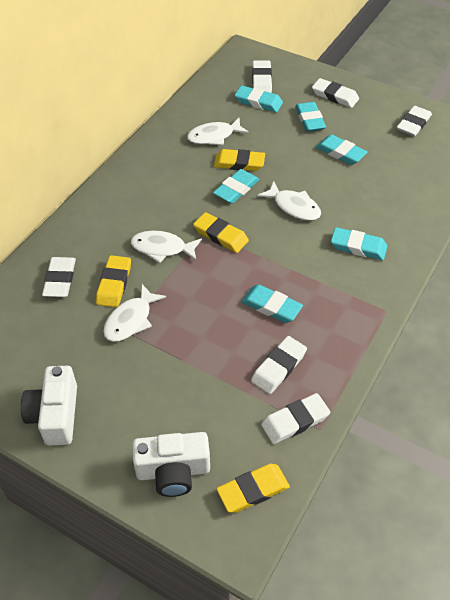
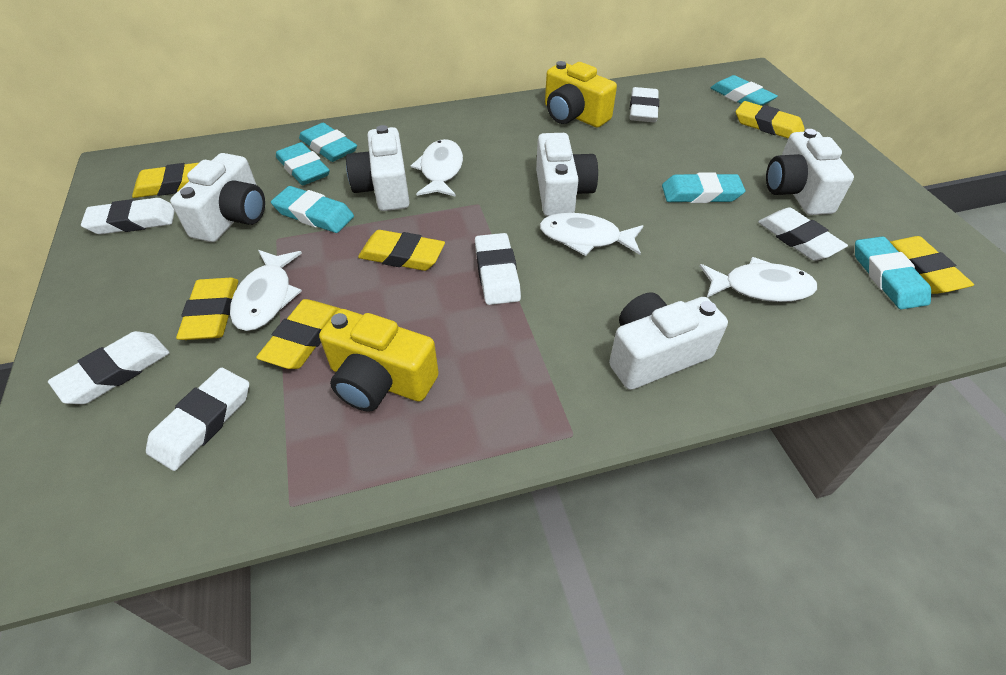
white camera: 2 -> 5
yellow camera: 0 -> 2
yellow eraser: 4 -> 6

